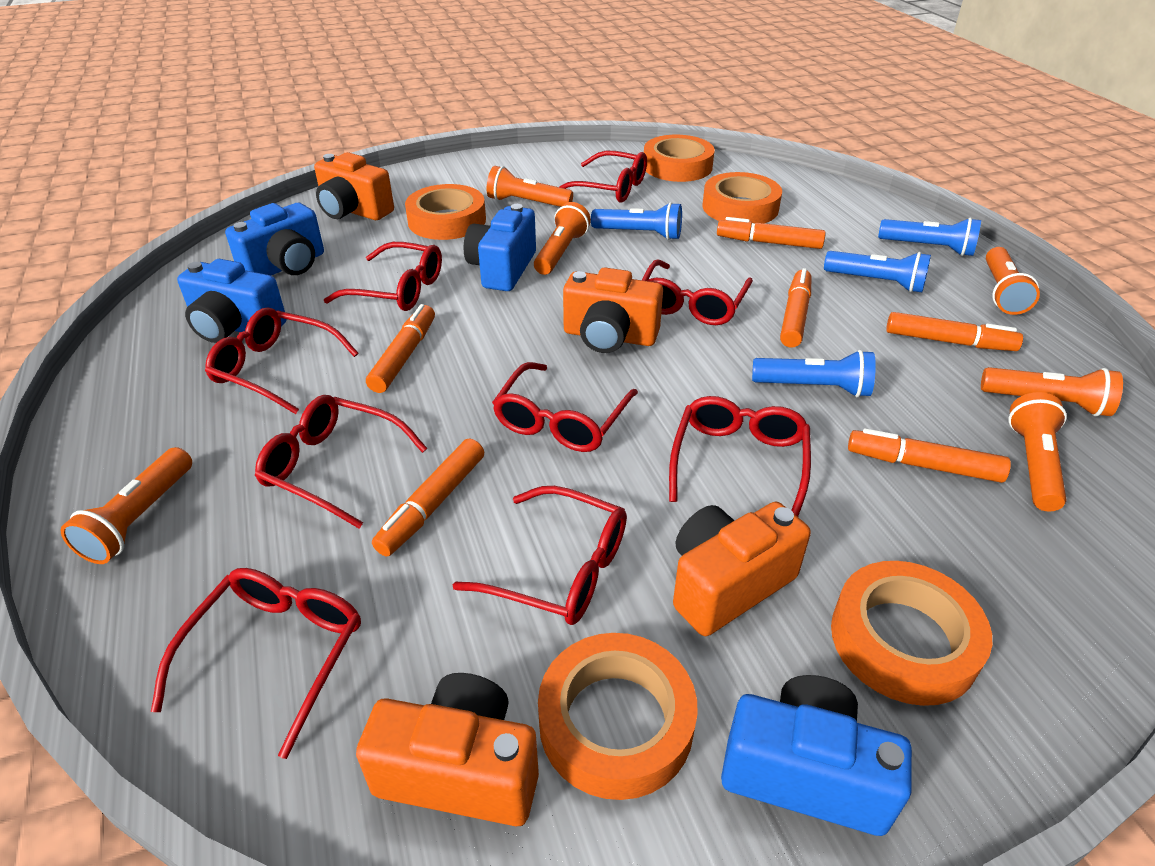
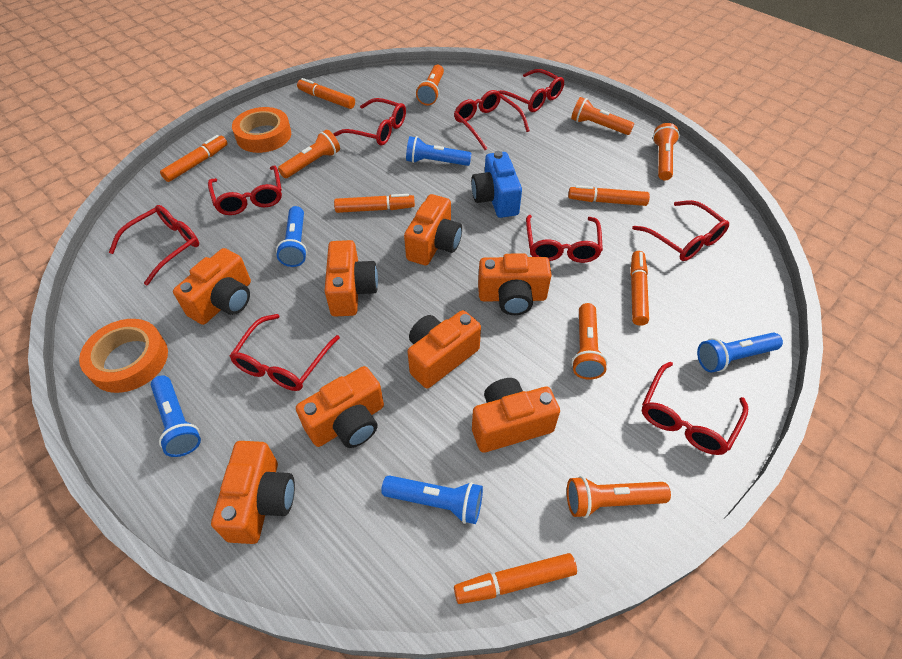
blue camera: 4 -> 1
blue flashlight: 4 -> 5
orange camera: 4 -> 8
orange tape: 5 -> 2

